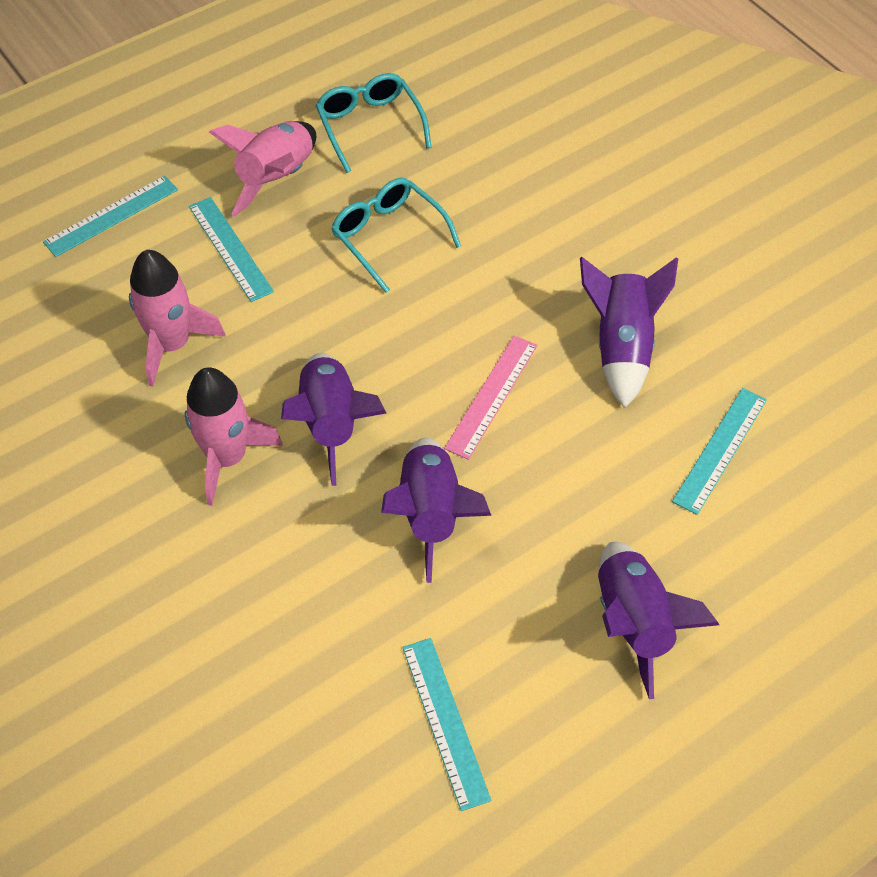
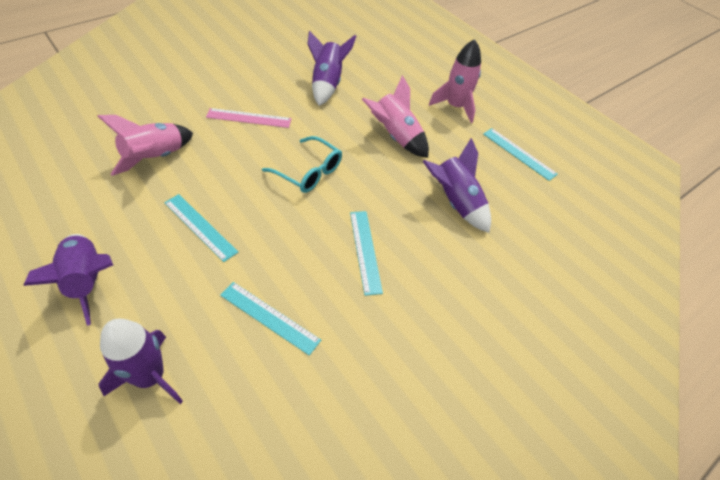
turquoise glasses: 2 -> 1

